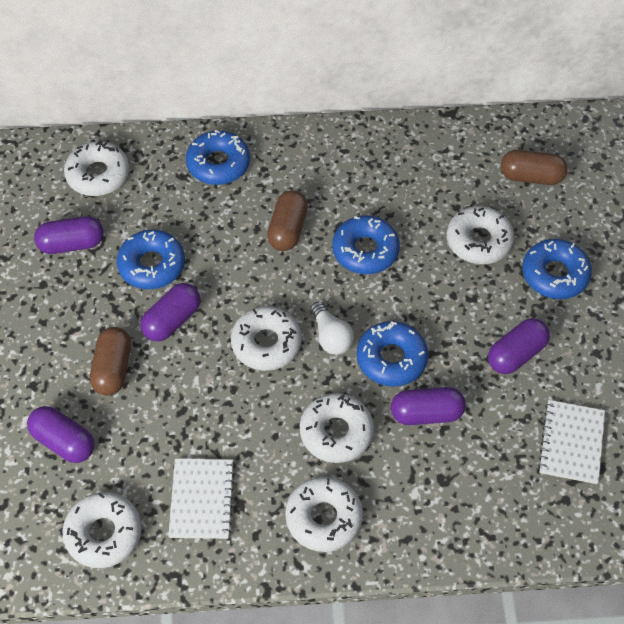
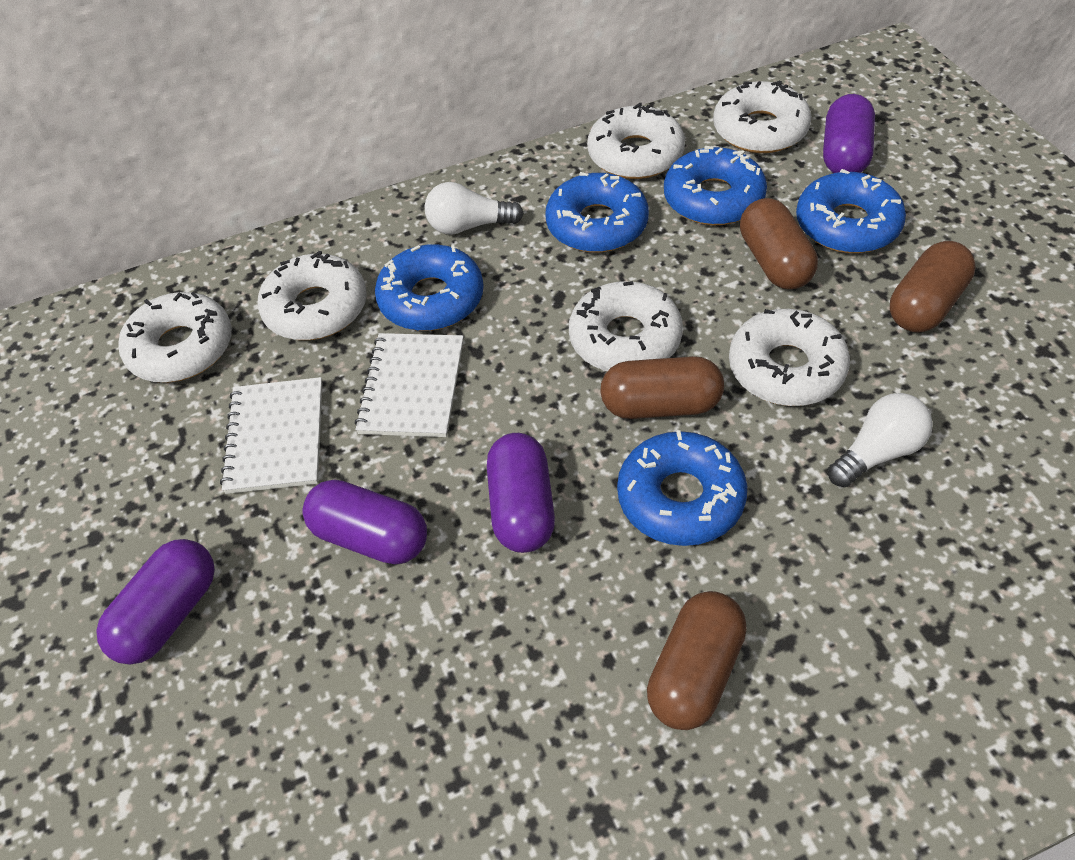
brown capsule: 3 -> 4
purple capsule: 5 -> 4
white light bulb: 1 -> 2

